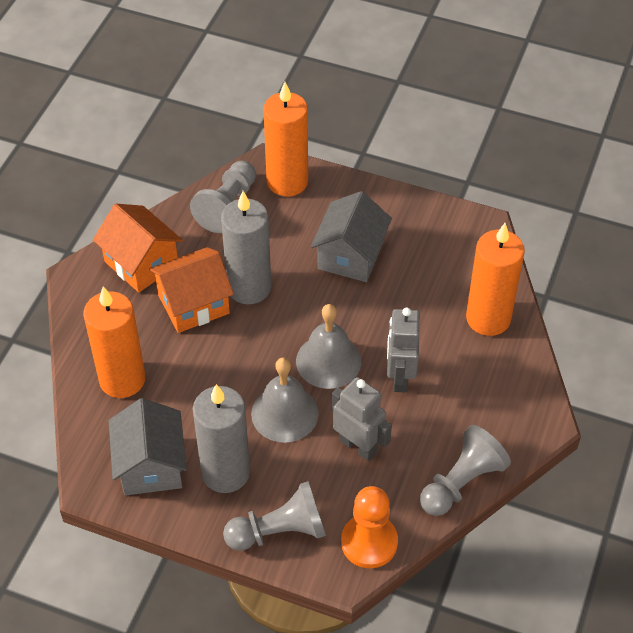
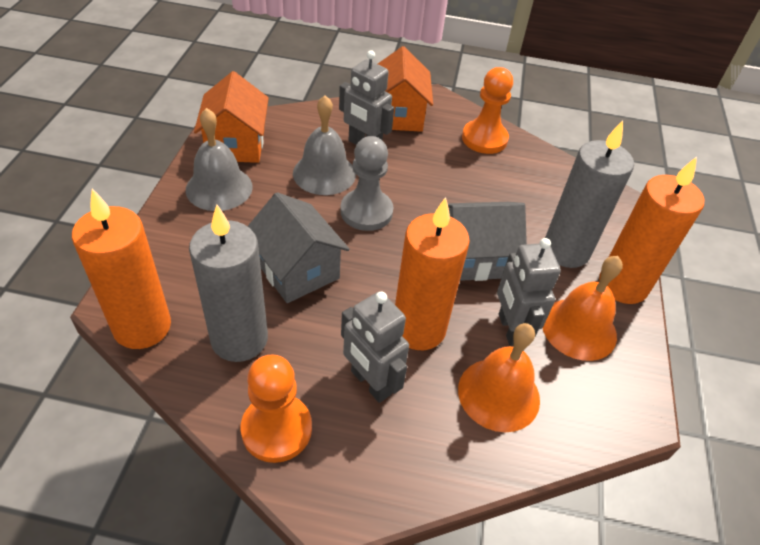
grey pawn: 3 -> 1
grey robot: 2 -> 3
orange bell: 0 -> 2
orange pawn: 1 -> 2

